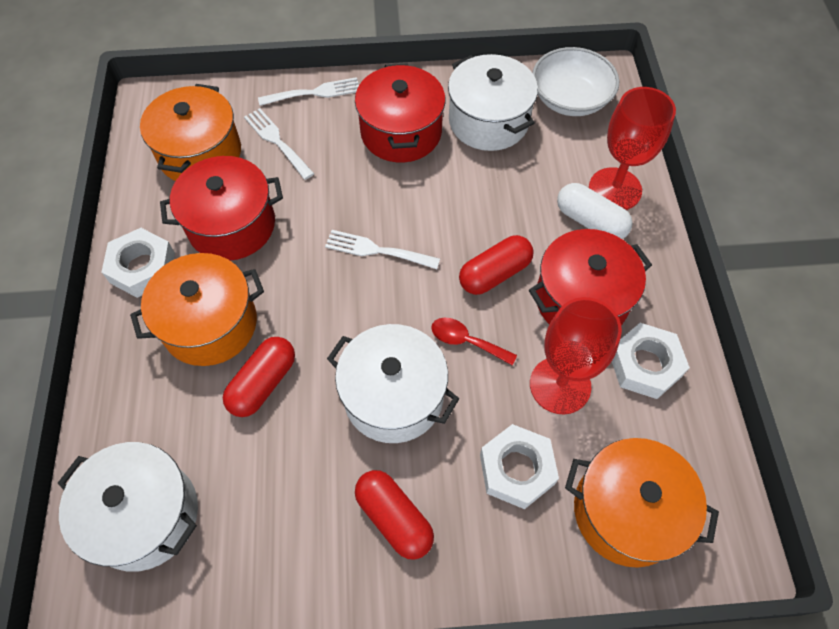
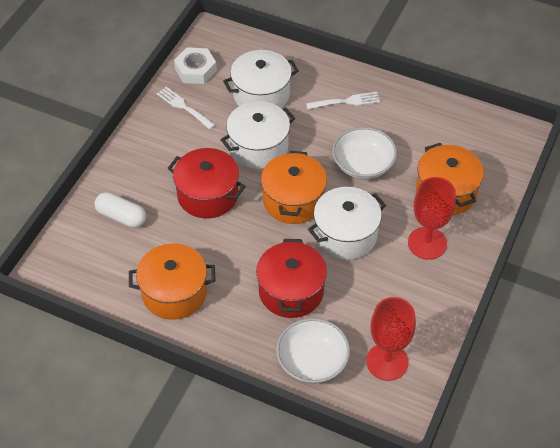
red capsule: 3 -> 0
red pot: 3 -> 2
red spoon: 1 -> 0
white bowl: 1 -> 2
white fork: 3 -> 2
white nut: 3 -> 1

